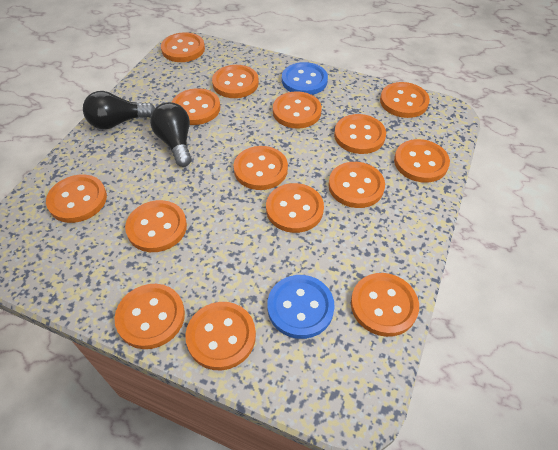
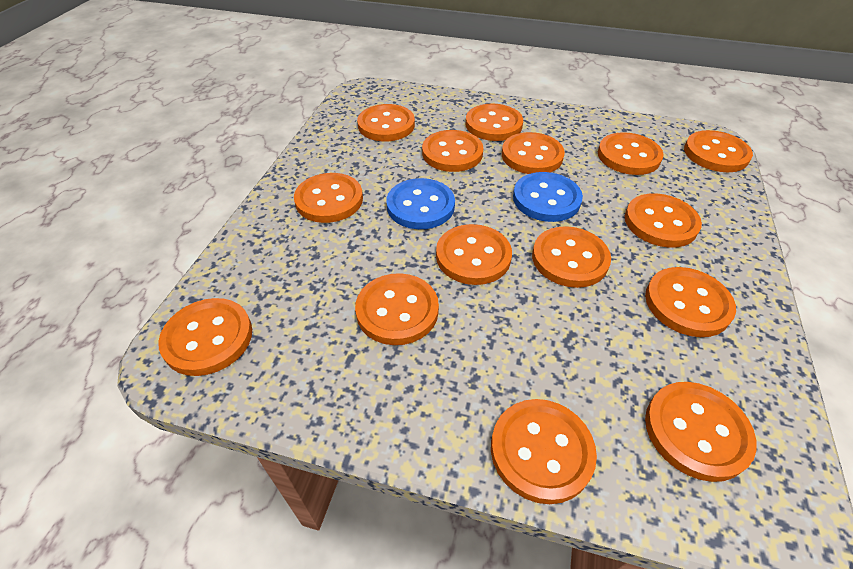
black light bulb: 2 -> 0

